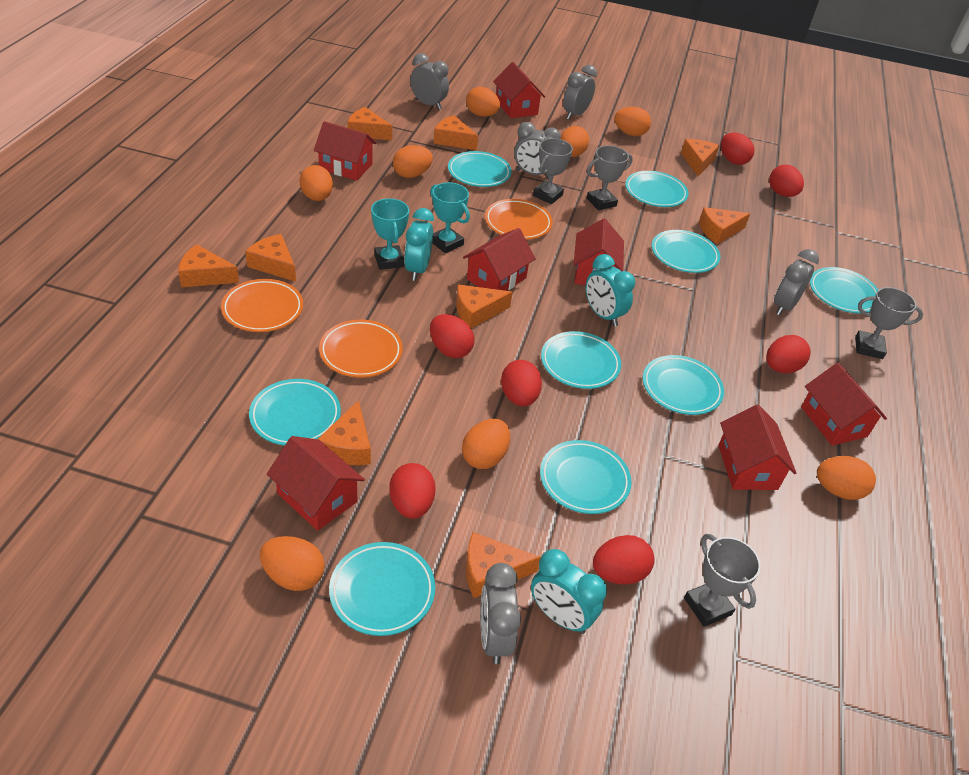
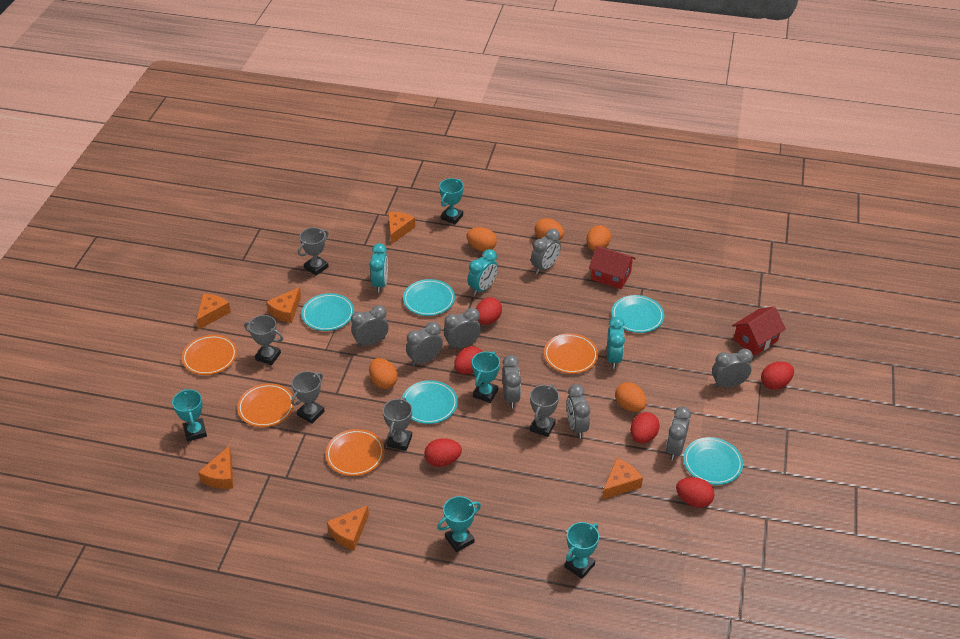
grey clock: 5 -> 8
grey trophy: 4 -> 5
orange cheese: 9 -> 6
orange egg: 8 -> 5
orange plate: 3 -> 4
red egg: 7 -> 6
red house: 7 -> 2
turquoise plate: 9 -> 5
turquoise trophy: 2 -> 5

